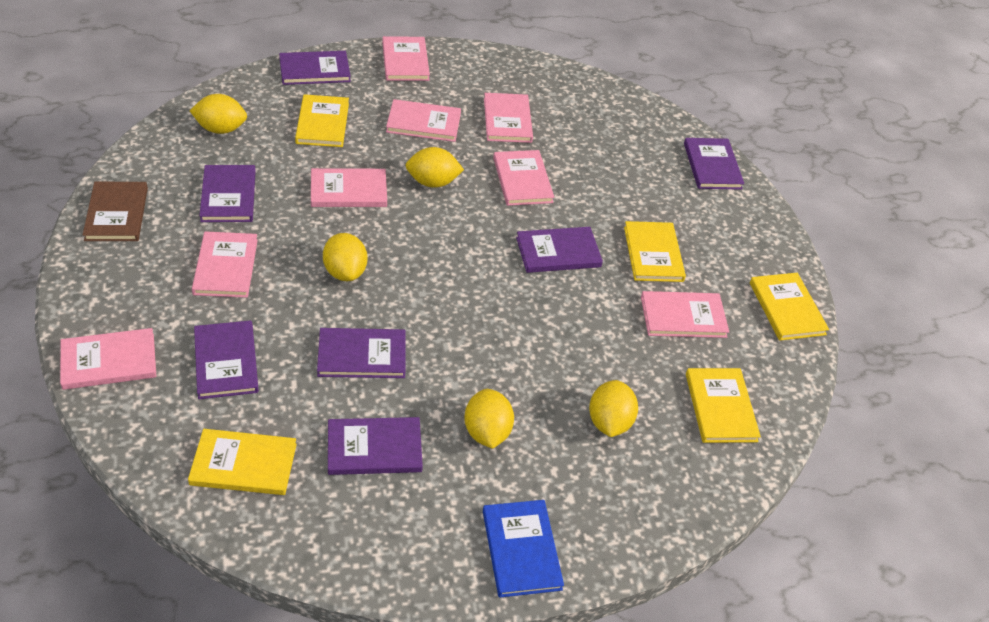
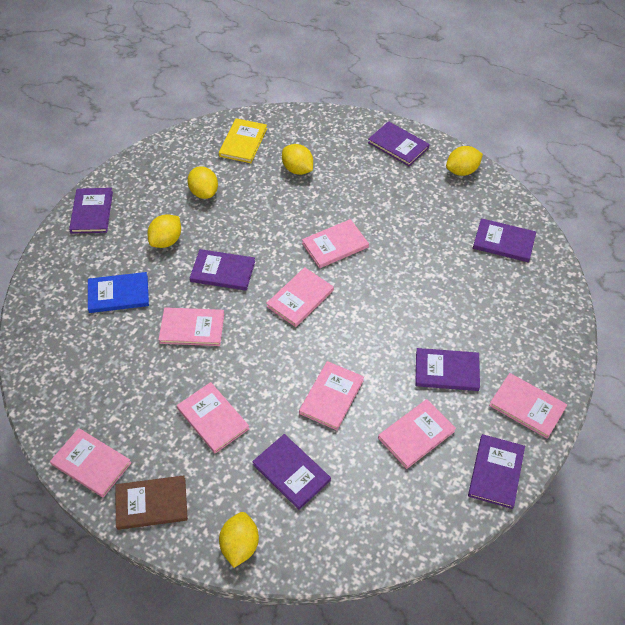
yellow book: 5 -> 1

